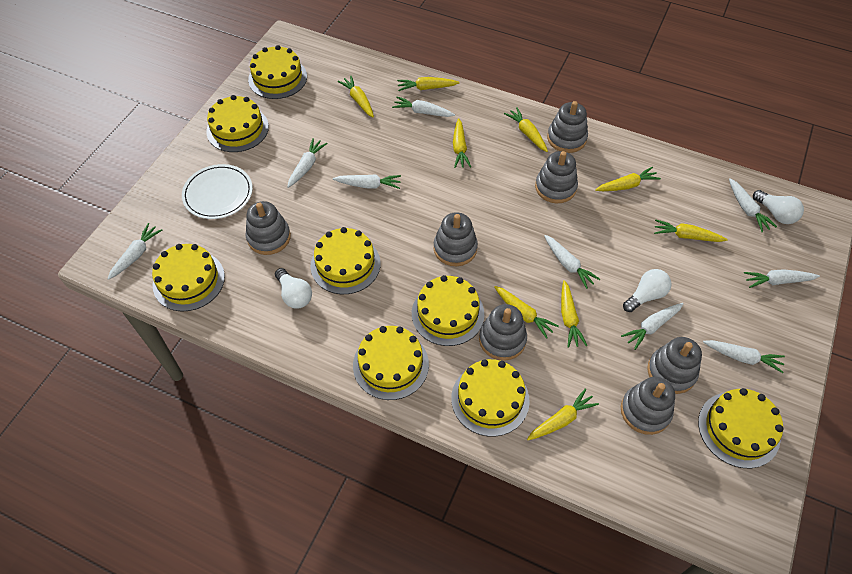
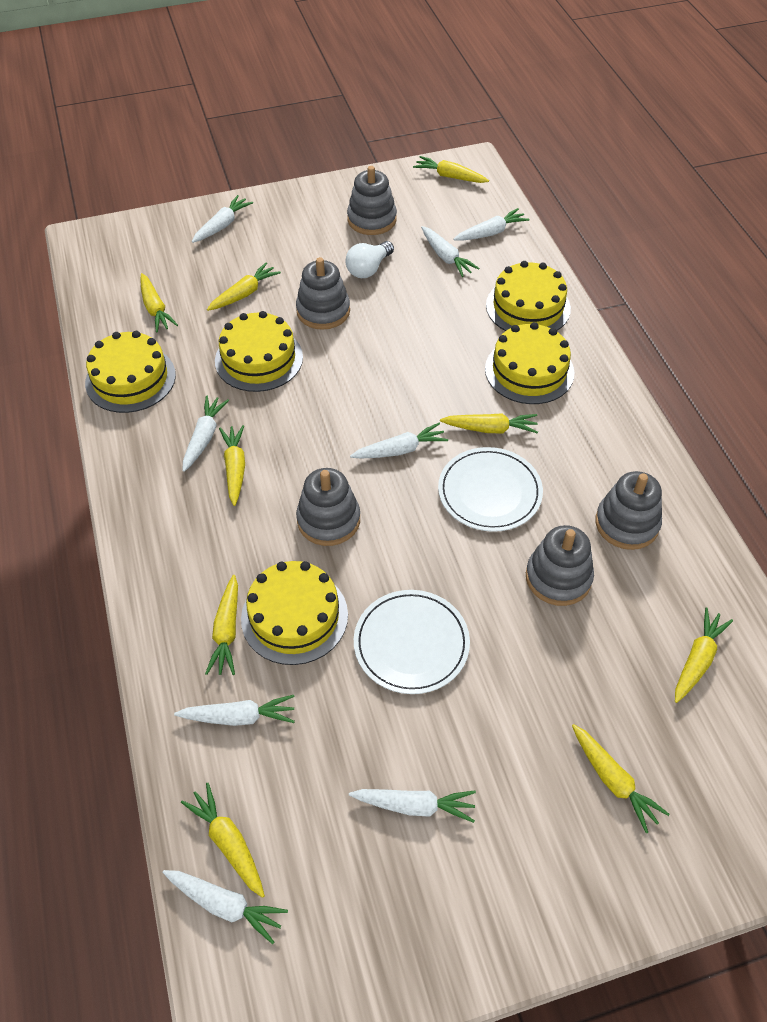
grey stacking toy: 7 -> 5
white carrot: 9 -> 8
white light bulb: 3 -> 1
white plate: 1 -> 2
yellow cake: 8 -> 5

